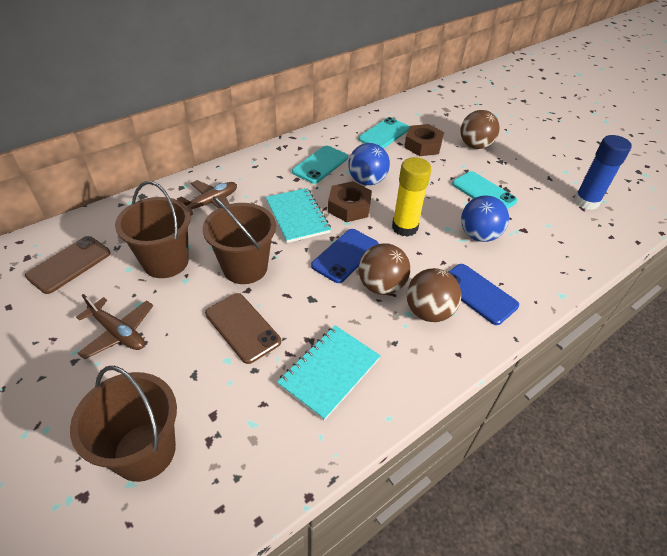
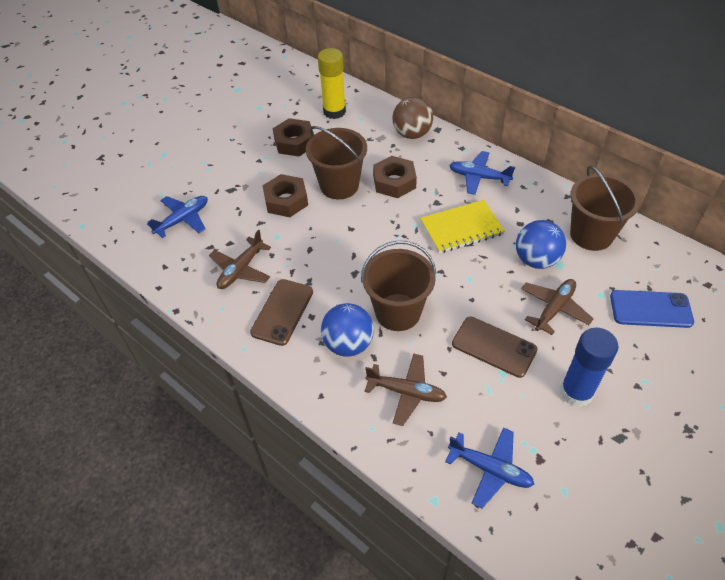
blue phone: 2 -> 1
blue plane: 0 -> 3
brown ball: 3 -> 1
brown nut: 2 -> 3
brown plane: 2 -> 3
turquoise notebook: 2 -> 0
turquoise phone: 3 -> 0
yellow notebook: 0 -> 1

